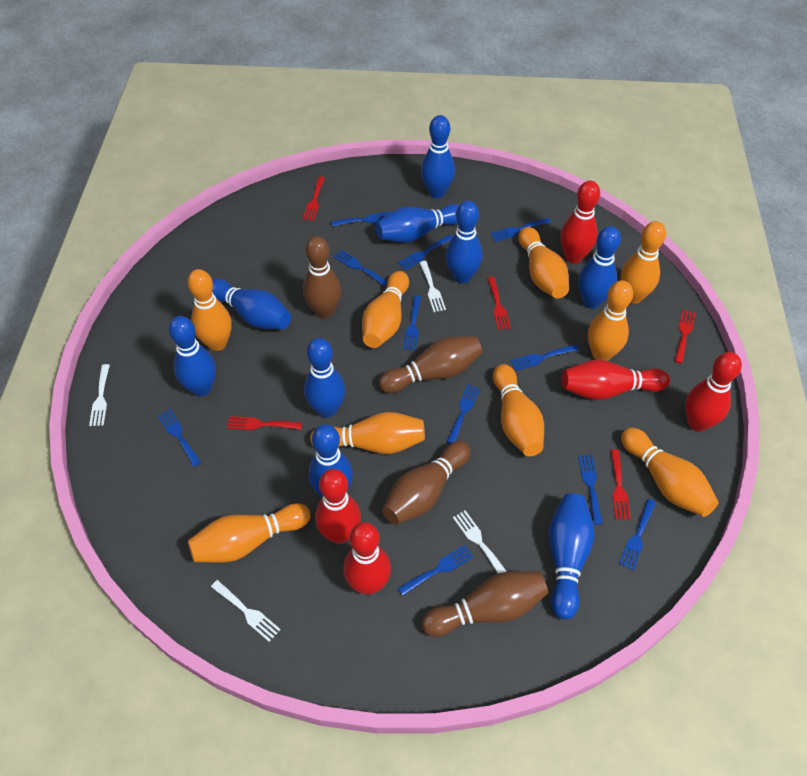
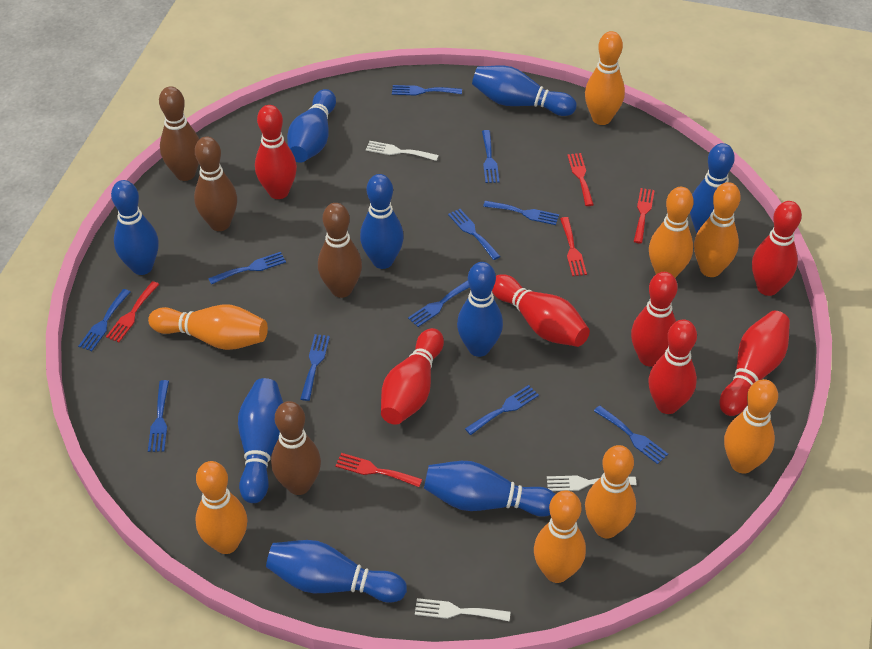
orange bowling pin: 9 -> 8
red bowling pin: 5 -> 7
white fork: 4 -> 3

